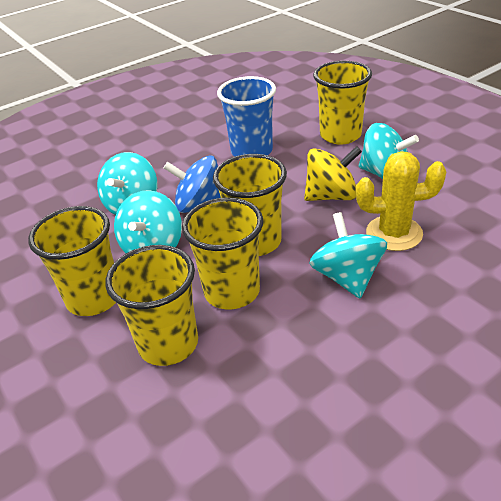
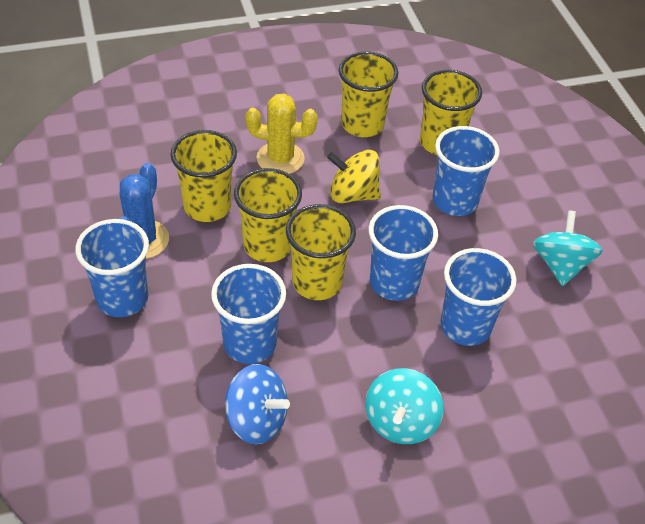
blue cactus: 0 -> 1
blue cup: 1 -> 5
turquoise spinning top: 4 -> 2

